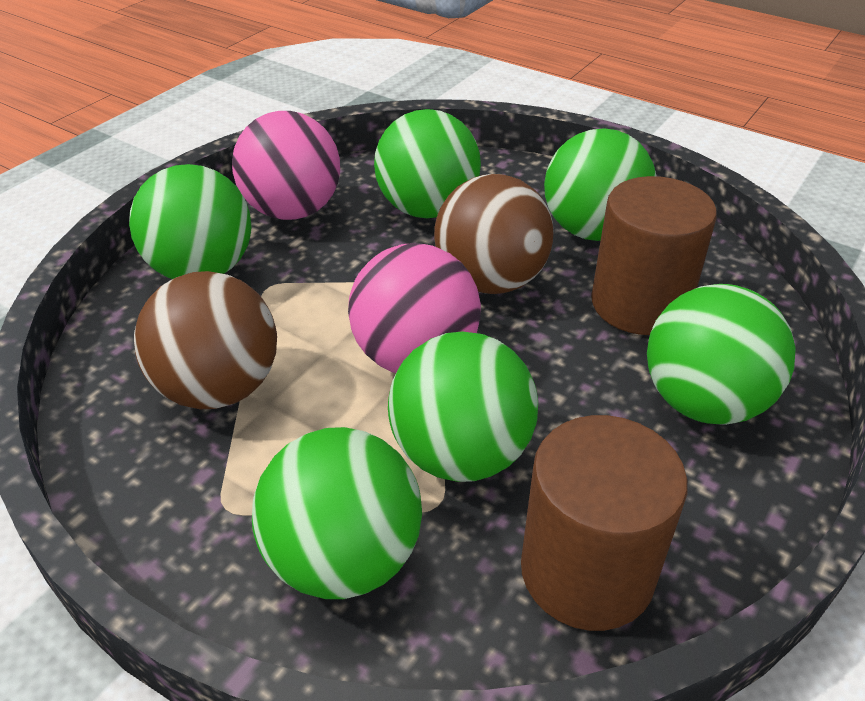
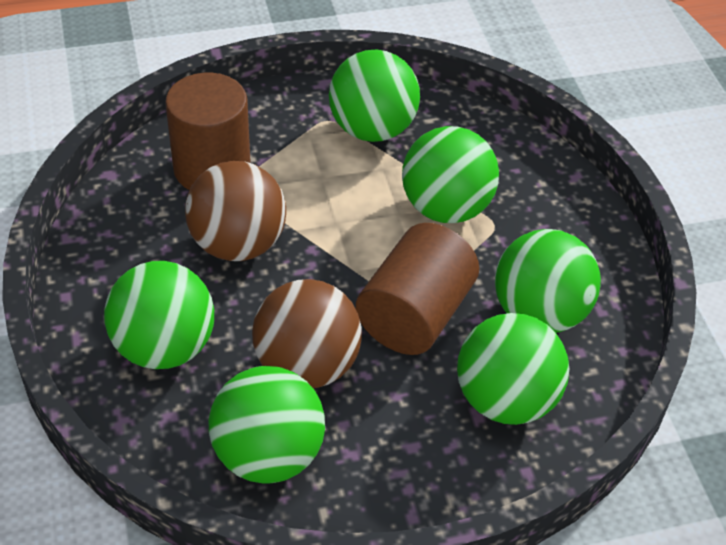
pink ball: 2 -> 0

